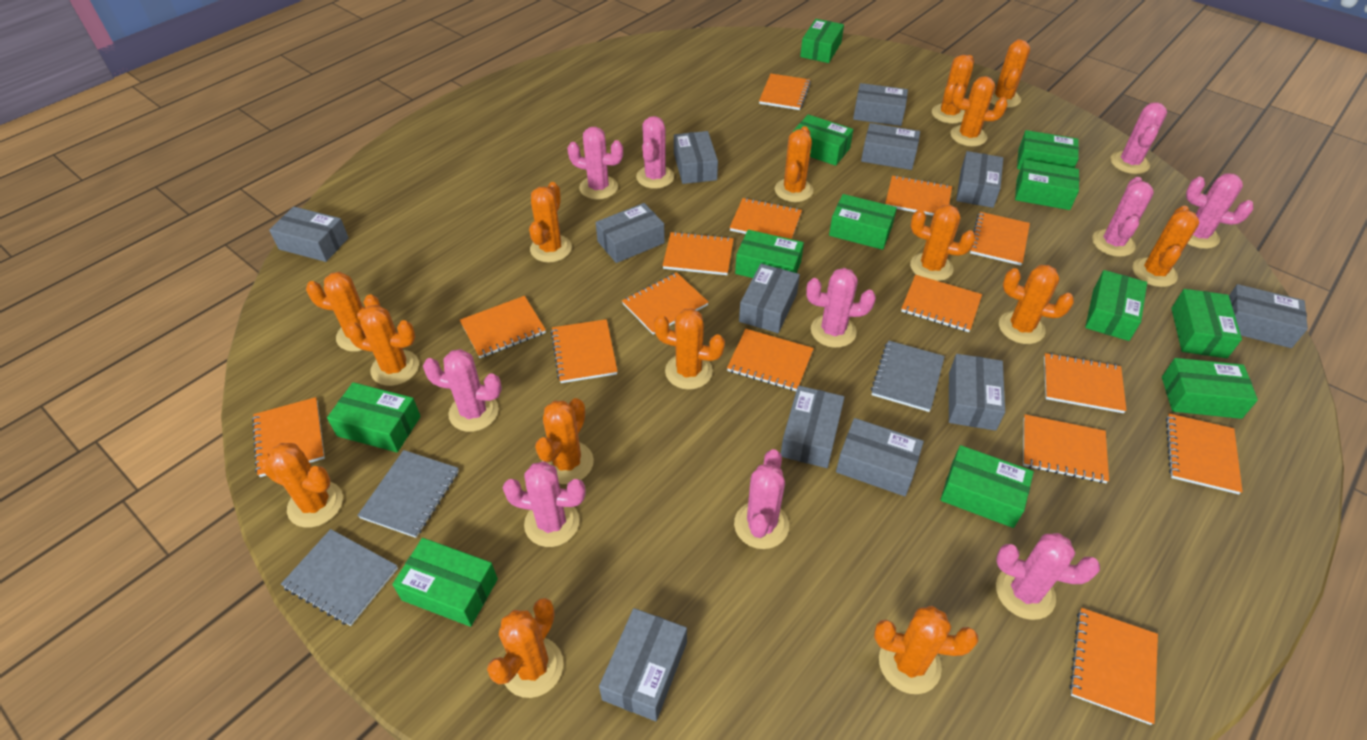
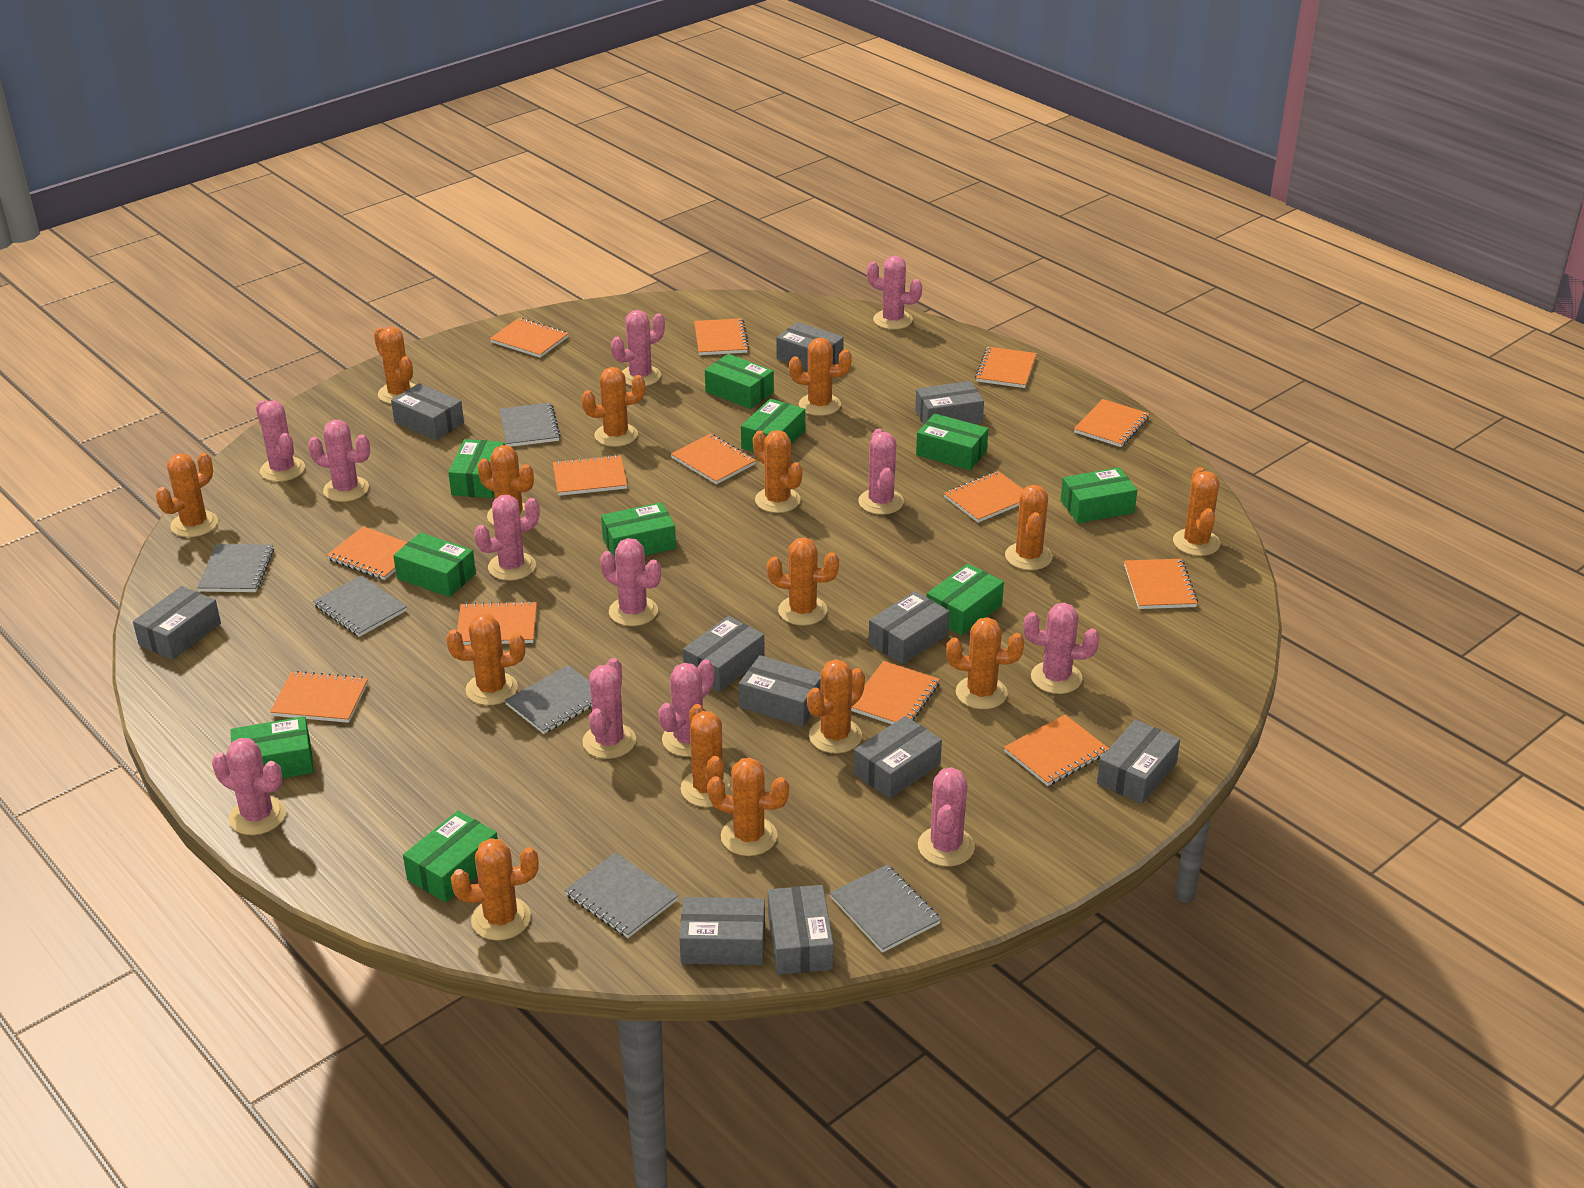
green box: 12 -> 10
grey box: 12 -> 11
grey notebook: 3 -> 6
orange notebook: 15 -> 13
pink cactus: 10 -> 12

